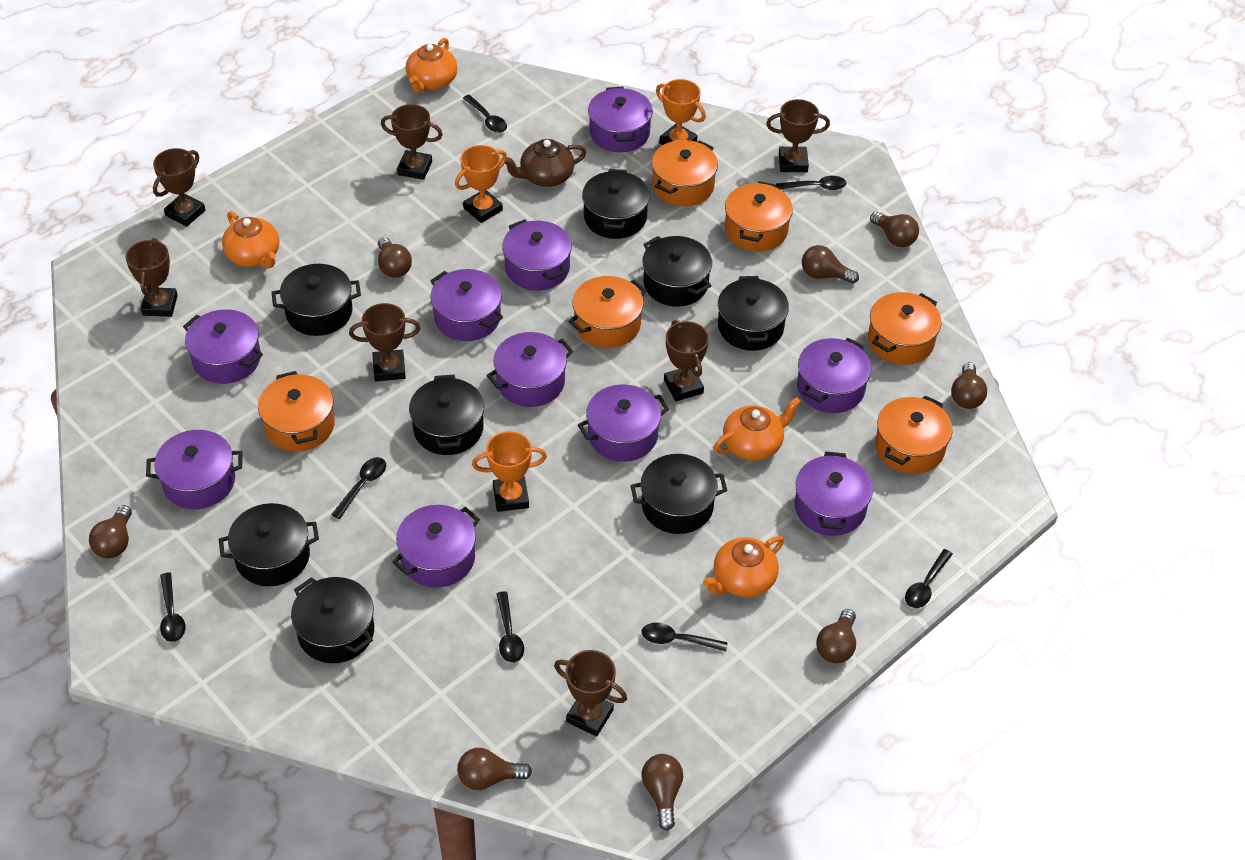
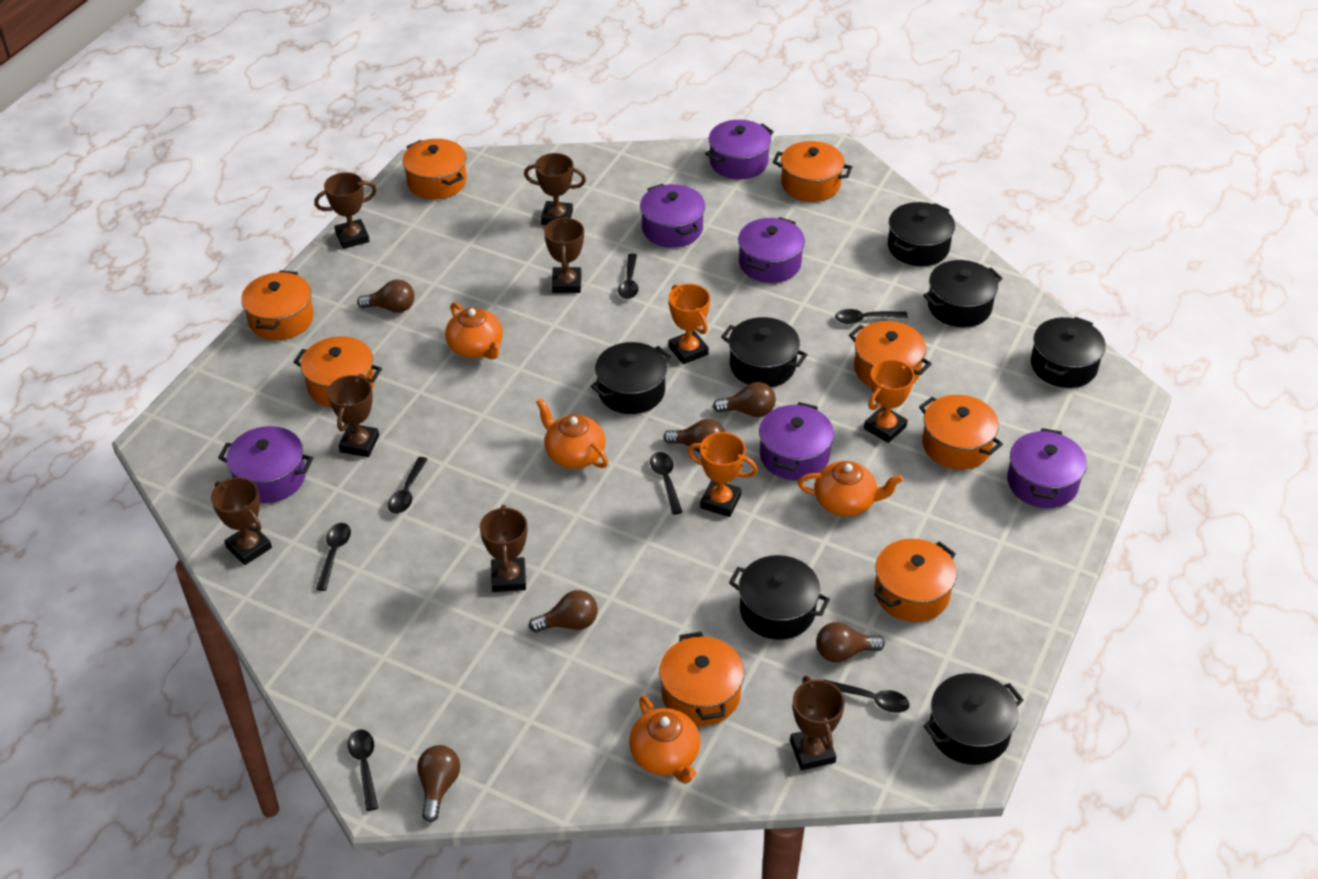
black pot: 8 -> 7
brown light bulb: 8 -> 6
brown teapot: 1 -> 0
orange pot: 6 -> 8
purple pot: 10 -> 6

